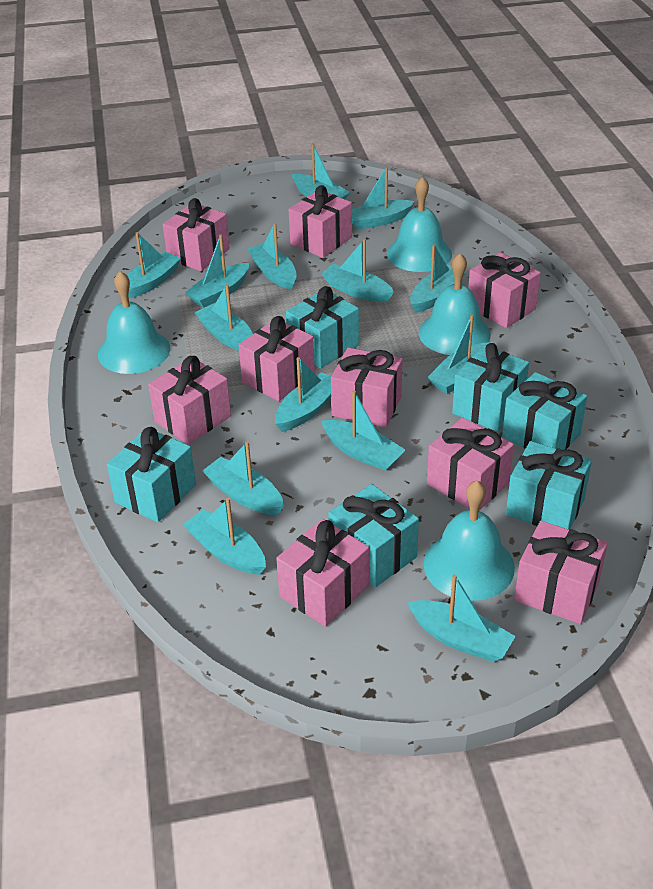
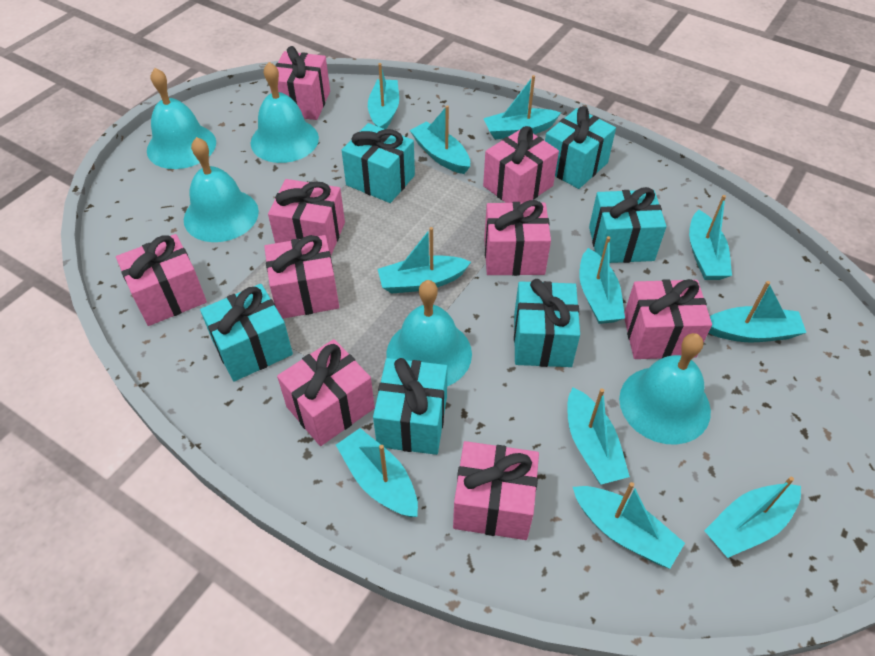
turquoise bell: 4 -> 5
turquoise boat: 14 -> 11

